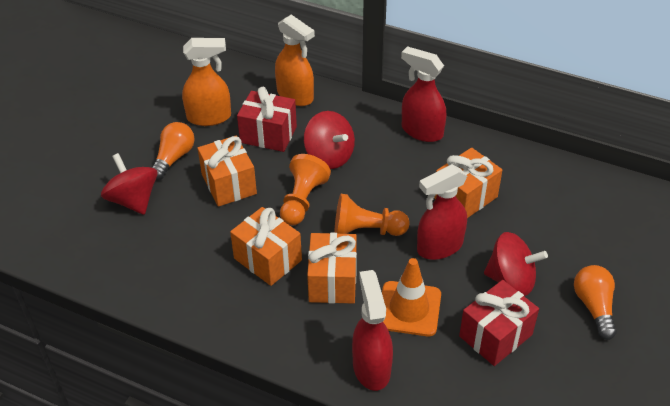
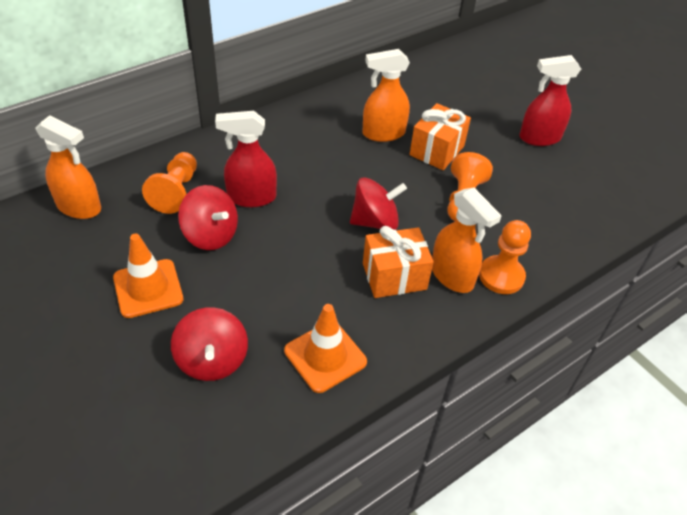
orange gift: 4 -> 2
orange light bulb: 2 -> 0
orange pawn: 2 -> 3
orange spray bottle: 2 -> 3
orange traffic cone: 1 -> 2
red gift: 2 -> 0
red spray bottle: 3 -> 2

